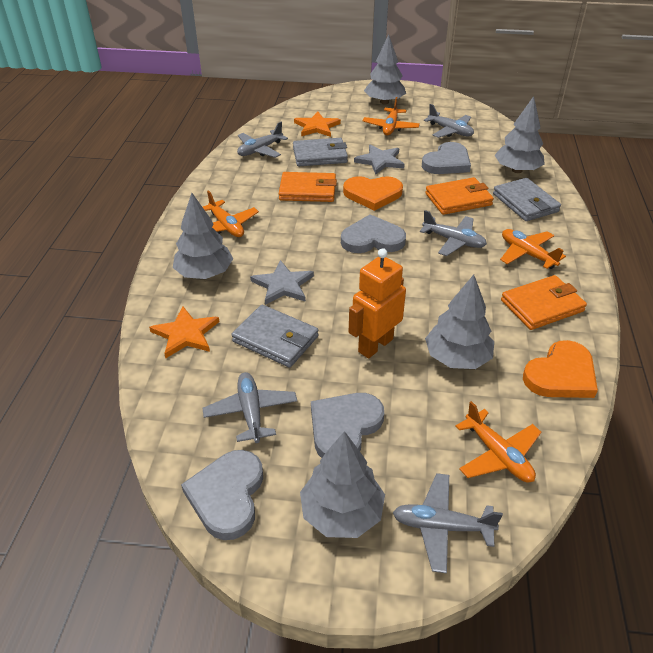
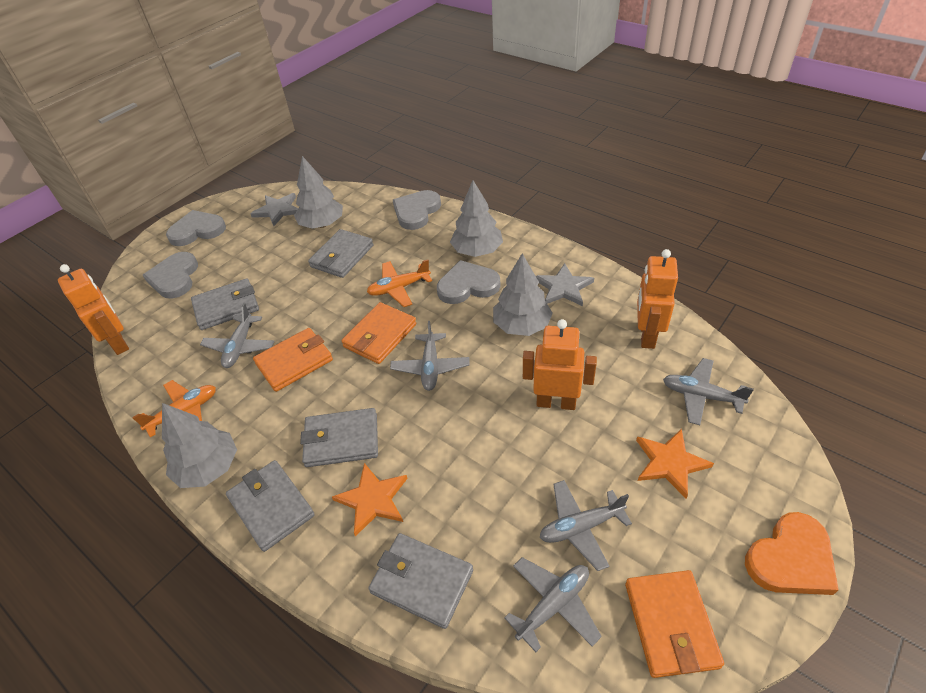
grey tree: 5 -> 4
grey wallet: 3 -> 5
orange heart: 2 -> 1
orange plane: 4 -> 2
orange robot: 1 -> 3

